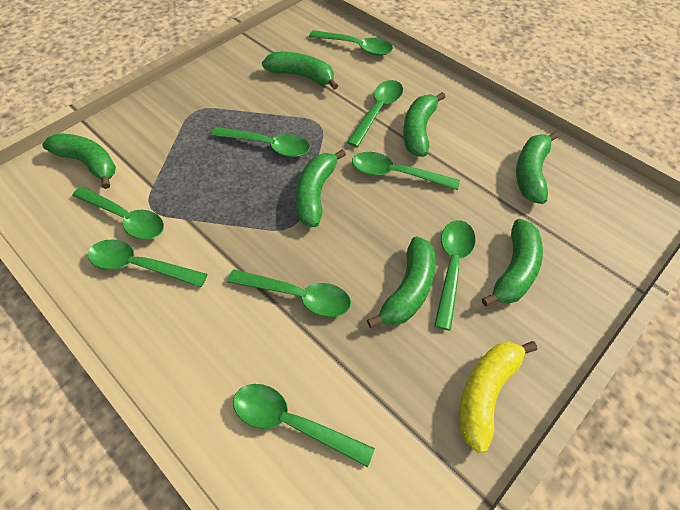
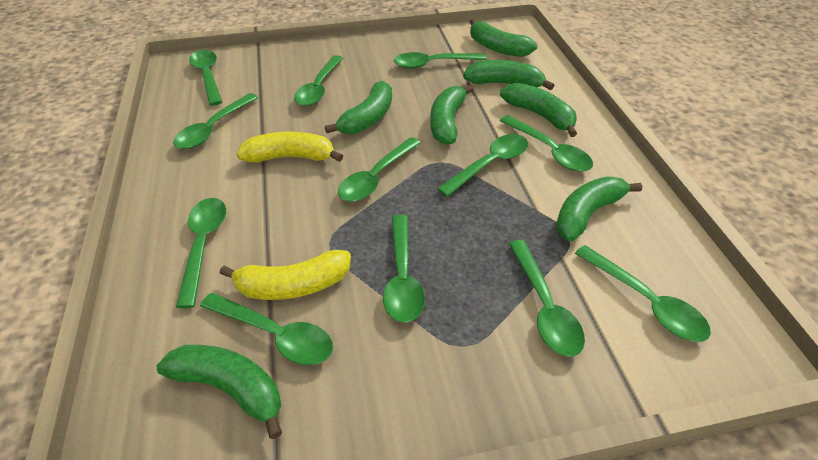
green spoon: 9 -> 12
yellow banana: 1 -> 2

